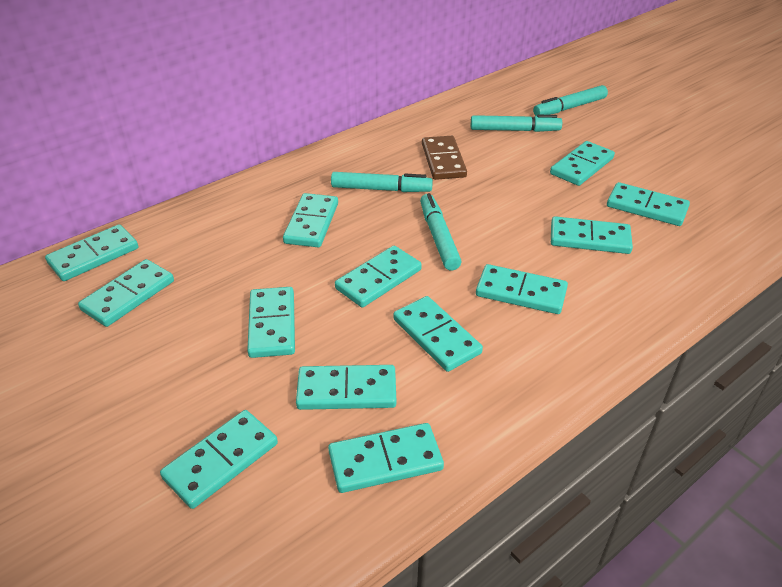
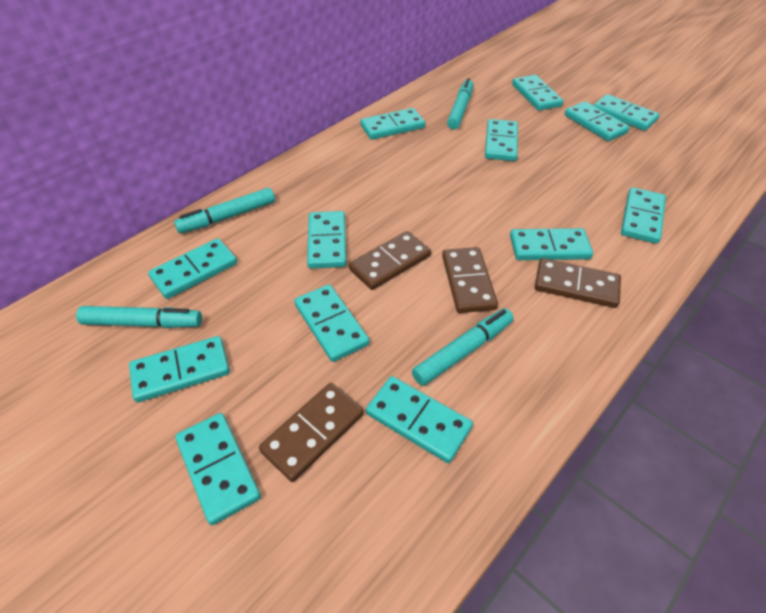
brown domino: 1 -> 4

